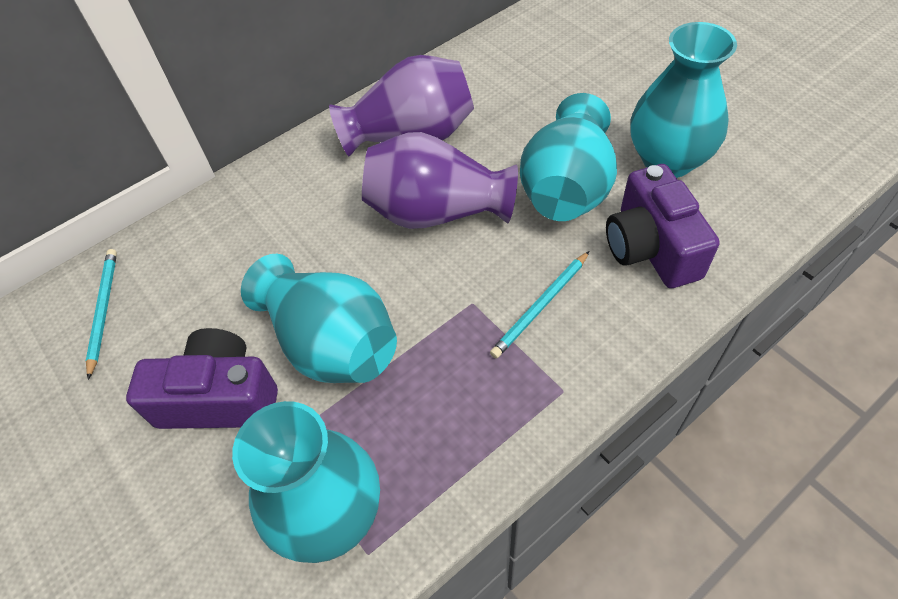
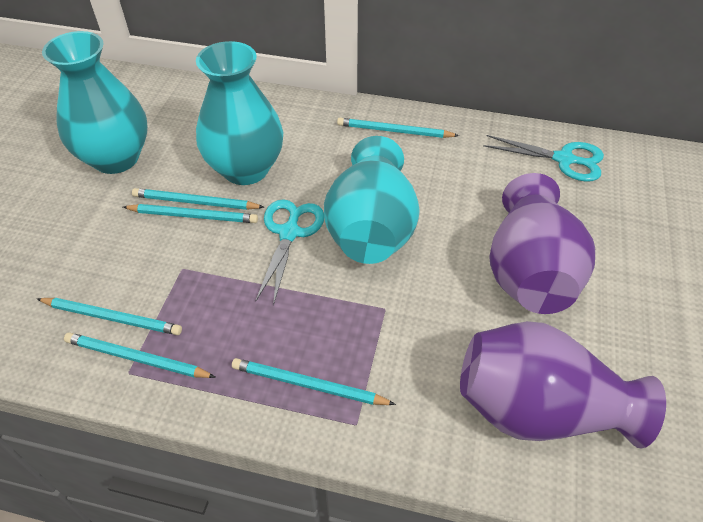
purple camera: 2 -> 0
turquoise pencil: 2 -> 6
turquoise scissors: 0 -> 2
turquoise vase: 4 -> 3

